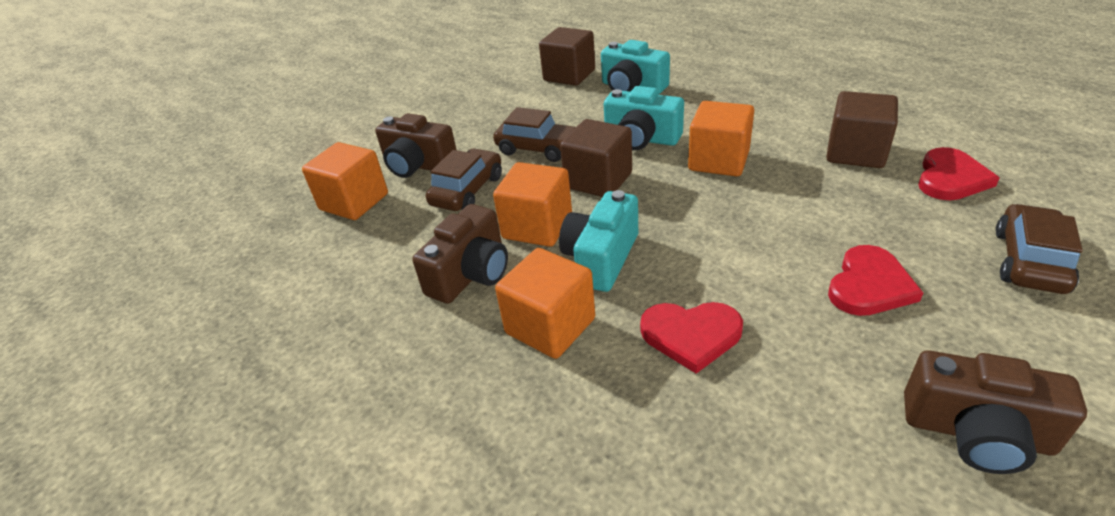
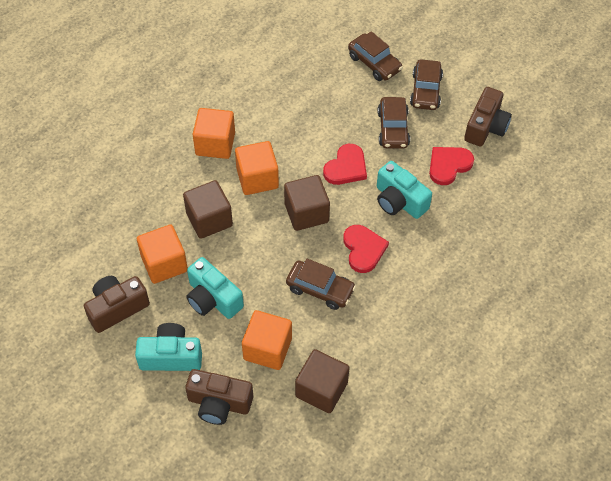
brown car: 3 -> 4

